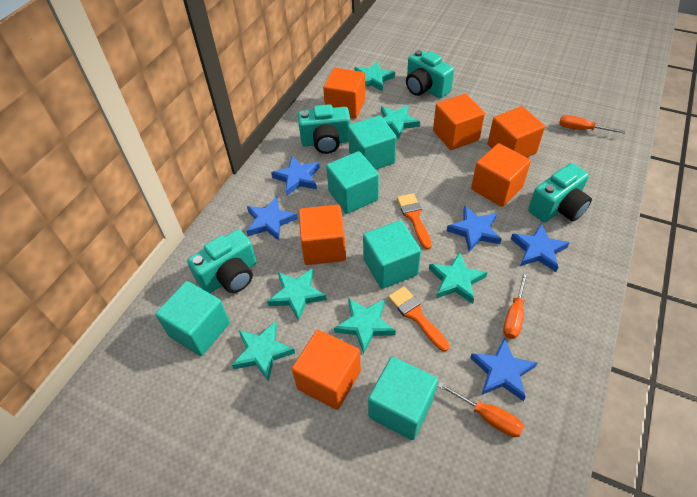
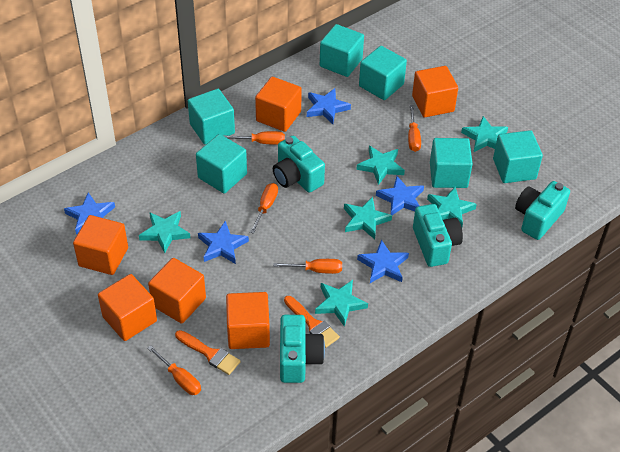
orange screwdriver: 3 -> 5
turquoise cube: 5 -> 6

